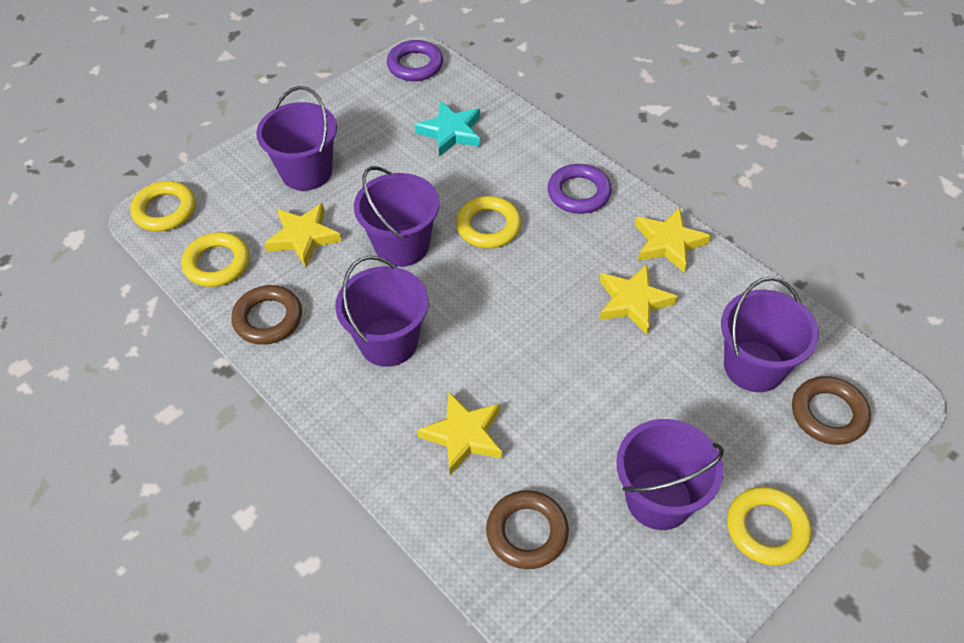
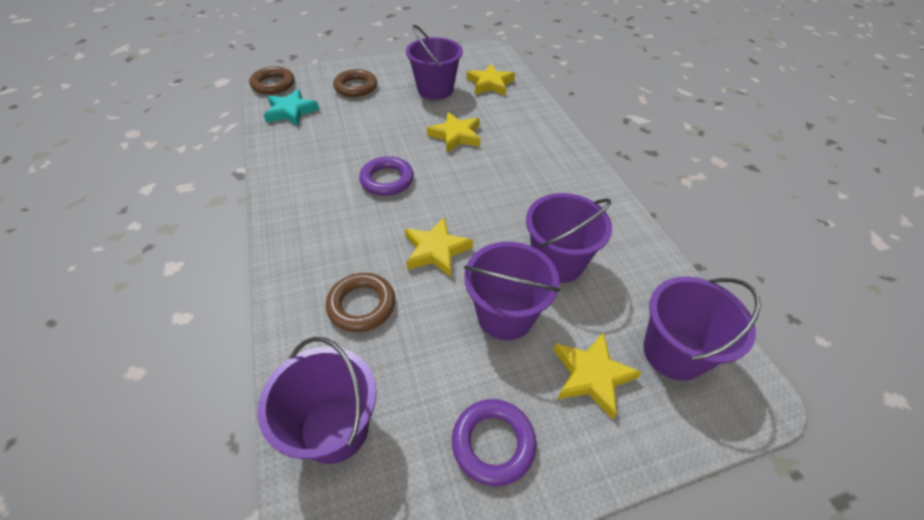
yellow ring: 4 -> 0

